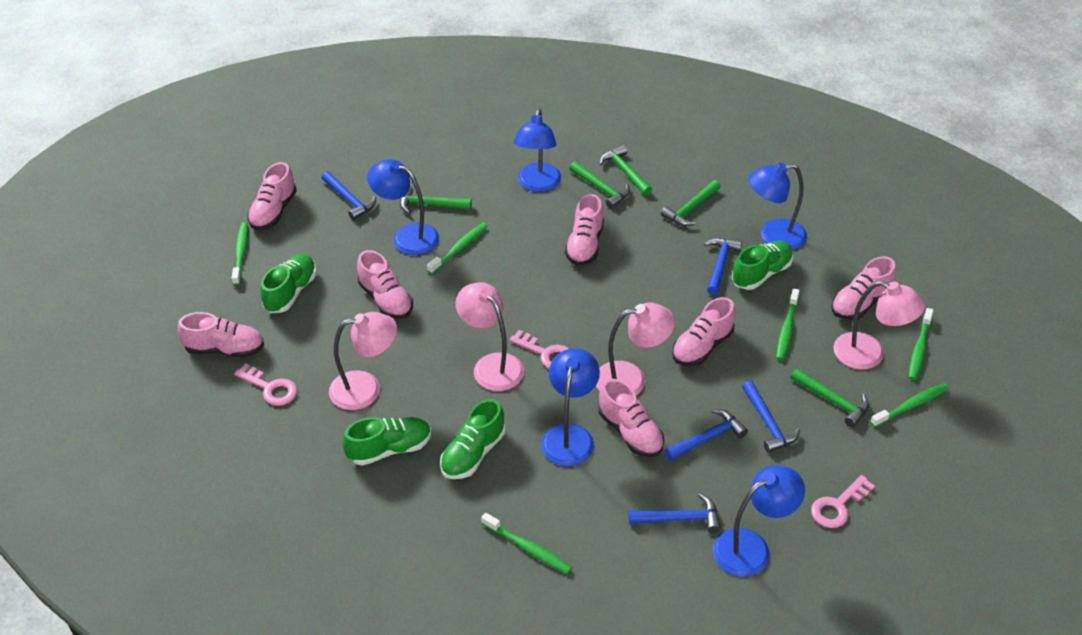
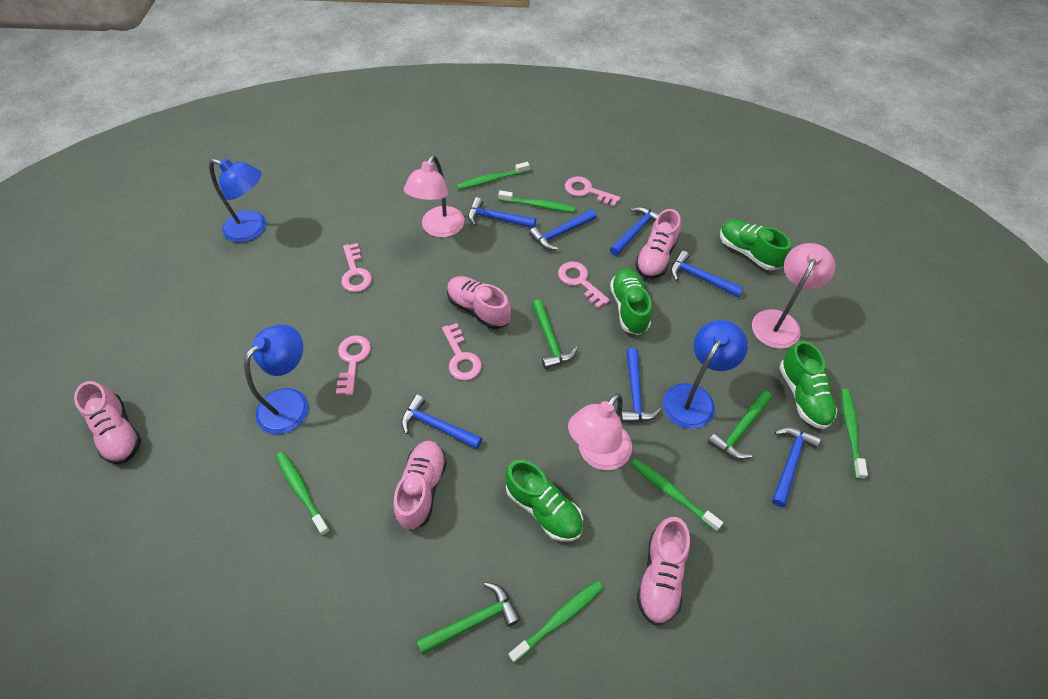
blue hammer: 5 -> 7
blue lamp: 5 -> 3
green hammer: 5 -> 3
pink key: 3 -> 5
pink lamp: 4 -> 3
pink shoe: 7 -> 5

